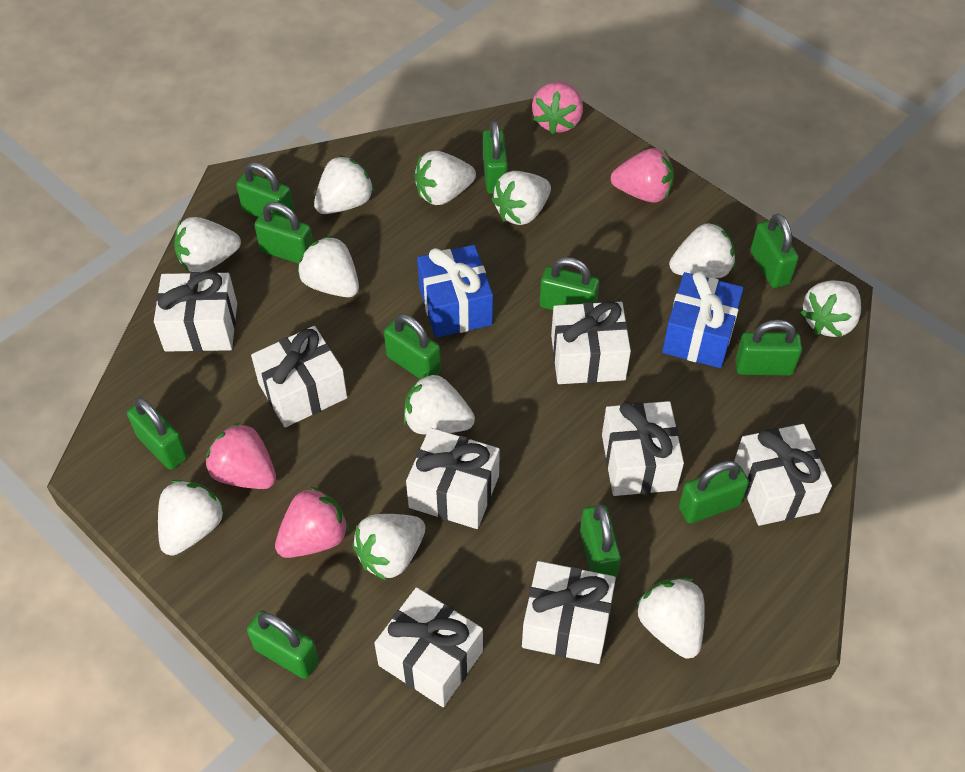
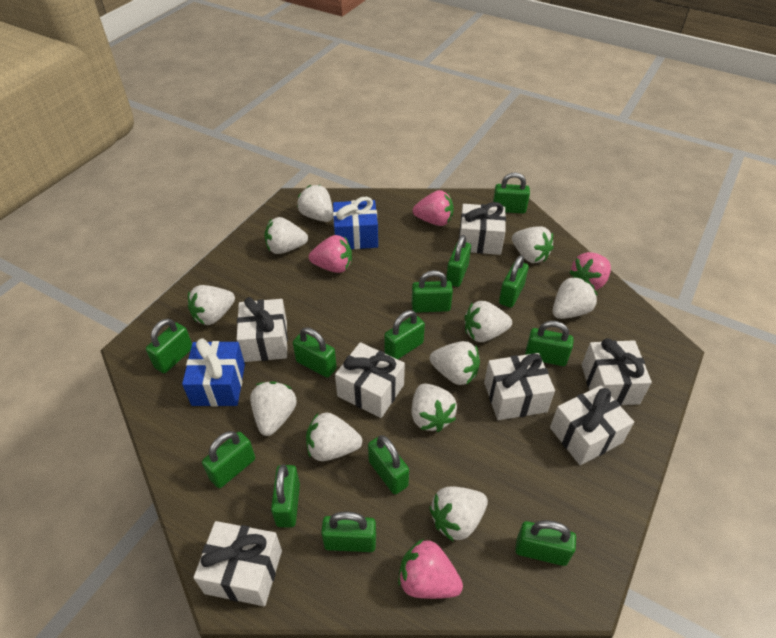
green padlock: 11 -> 13
white gift: 8 -> 7

